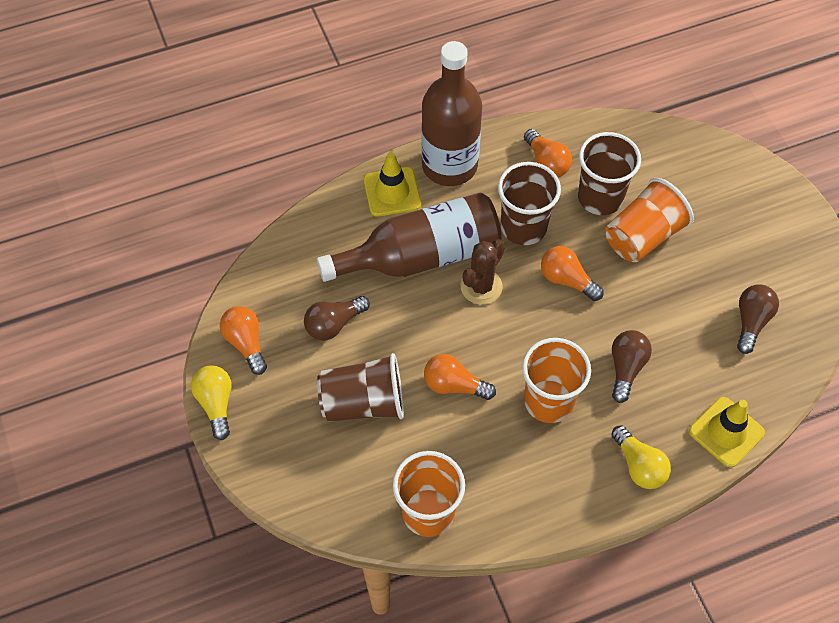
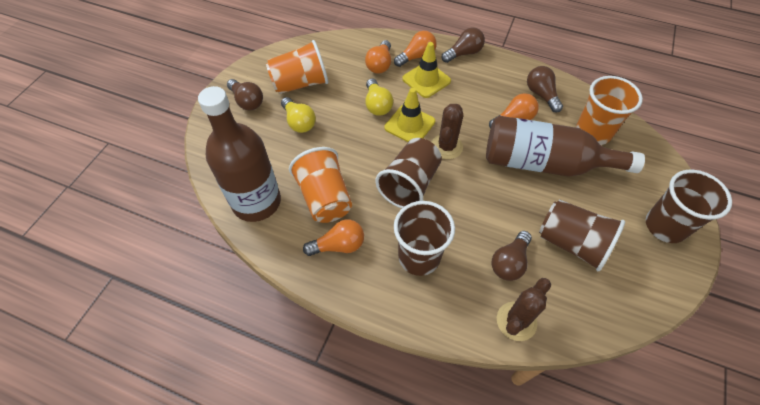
brown cactus: 1 -> 2
brown cup: 3 -> 4
brown light bulb: 3 -> 4

